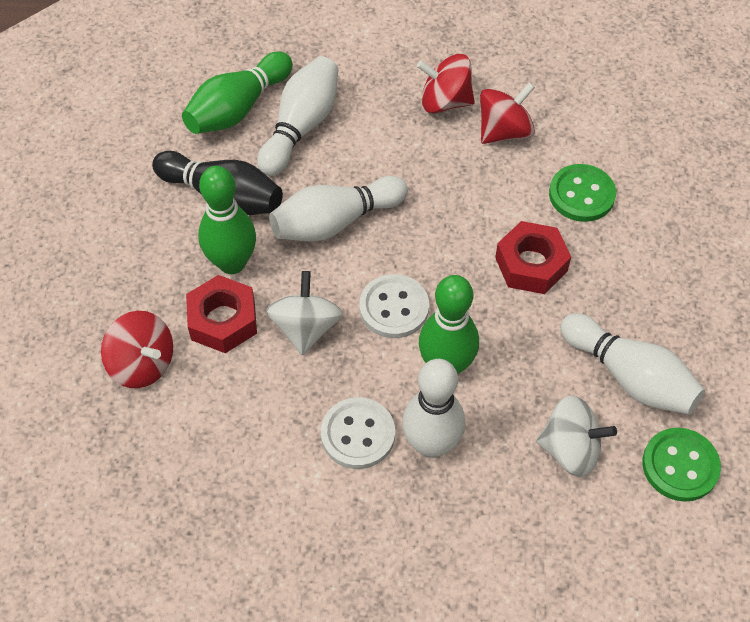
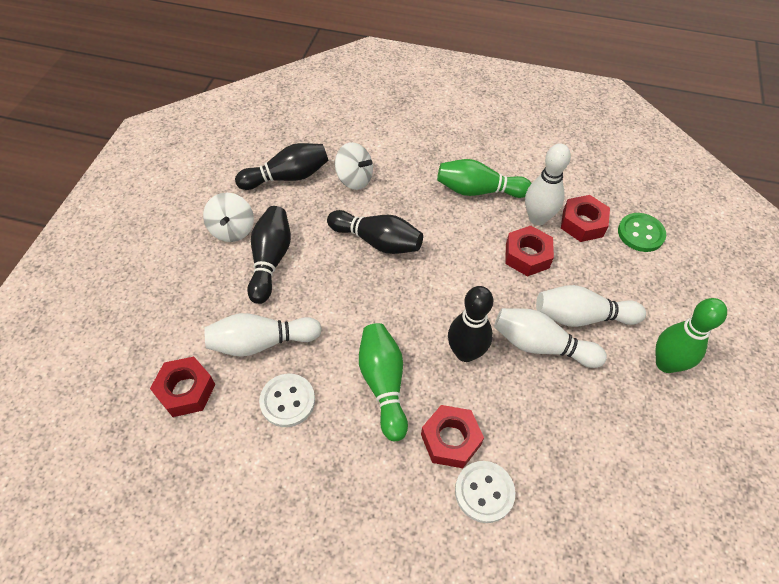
black bowling pin: 1 -> 4
green button: 2 -> 1
red nut: 2 -> 4
red spinning top: 3 -> 0

